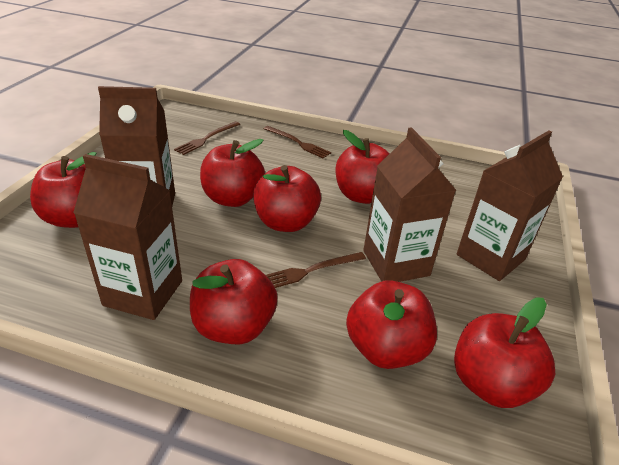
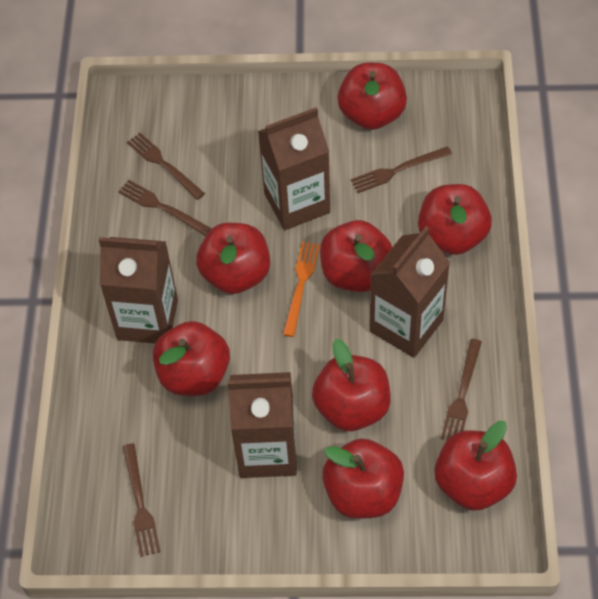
brown fork: 3 -> 5
orange fork: 0 -> 1
red apple: 7 -> 8

